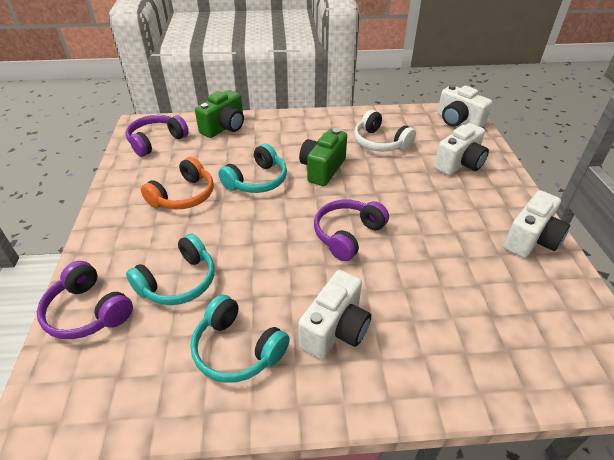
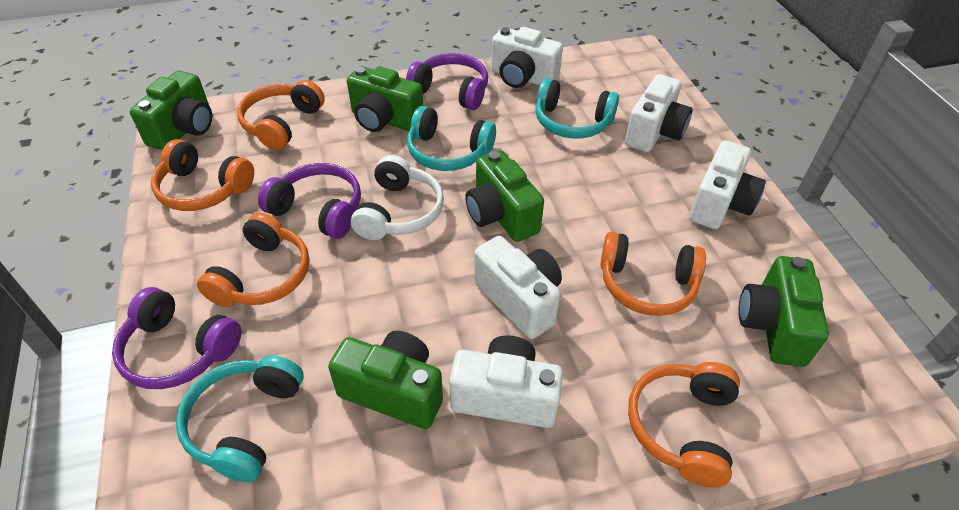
green camera: 2 -> 5
orange headphones: 1 -> 5
white camera: 4 -> 5

